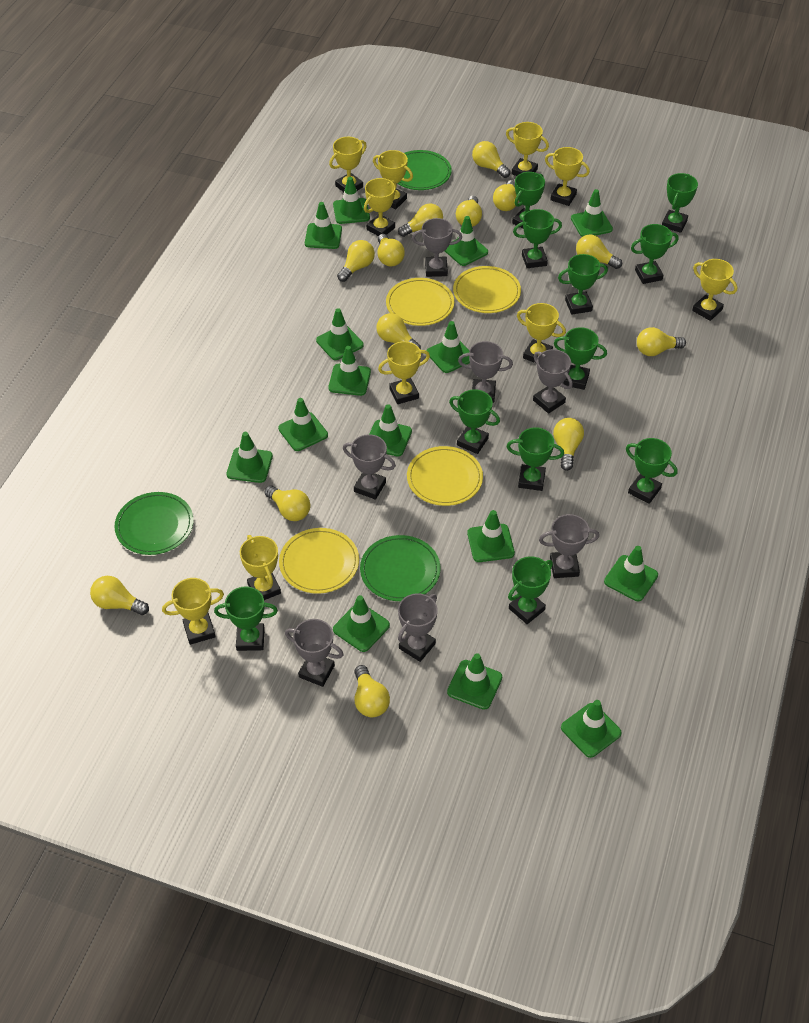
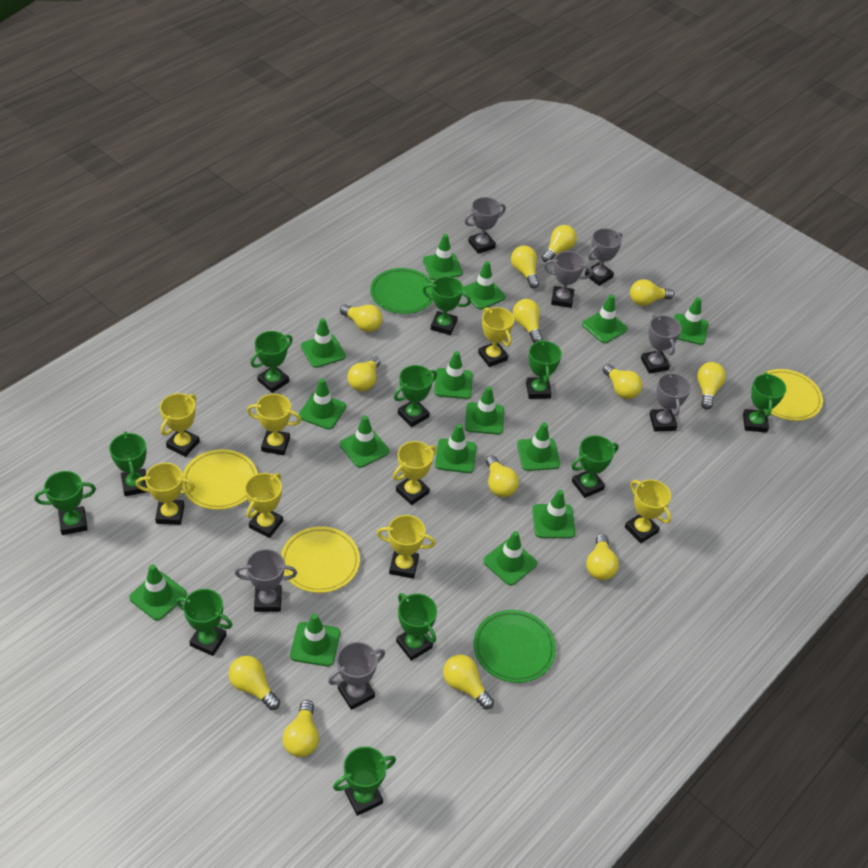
green plate: 3 -> 2
yellow plate: 4 -> 3
yellow trophy: 10 -> 8

